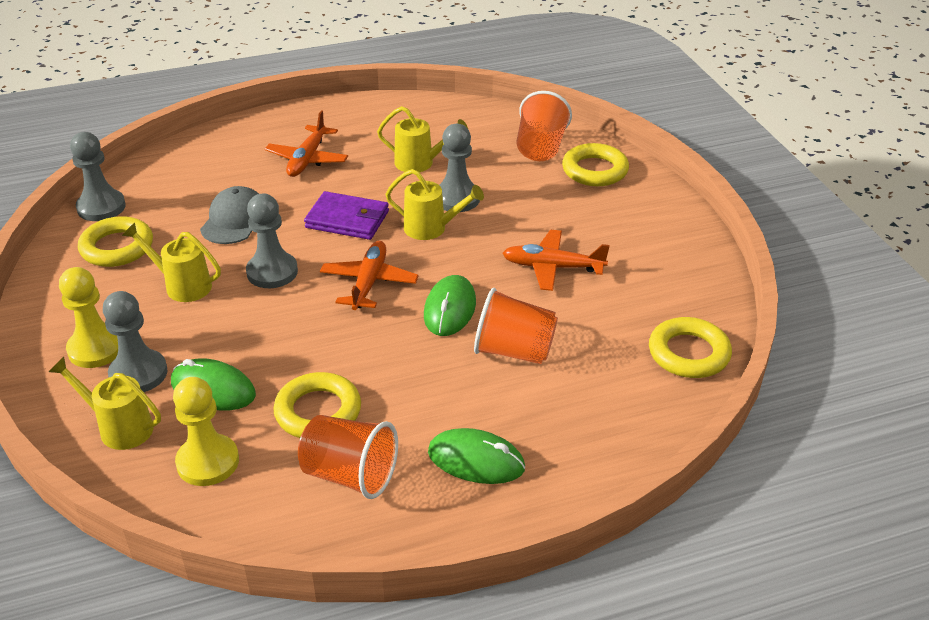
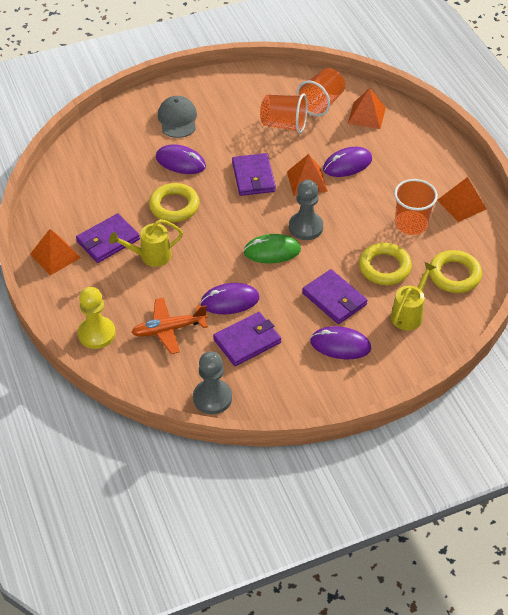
green mouse: 3 -> 1
grey pawn: 4 -> 2
orange plane: 3 -> 1
orange pyramid: 0 -> 4
purple mouse: 0 -> 4
purple wallet: 1 -> 4
yellow pawn: 2 -> 1
yellow ring: 4 -> 3
yellow watering can: 4 -> 2

